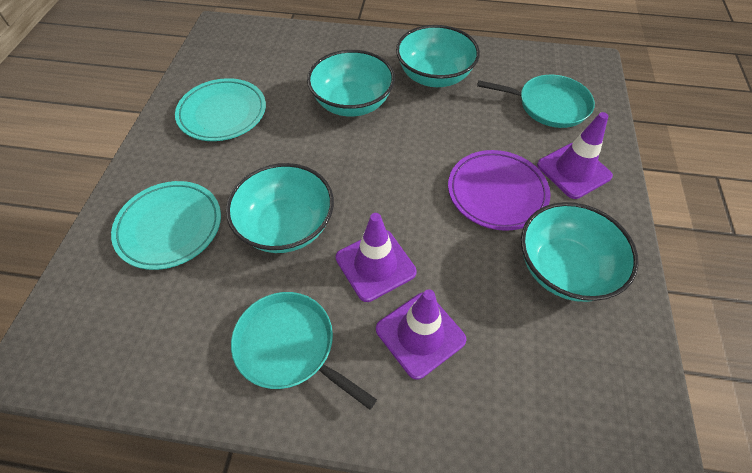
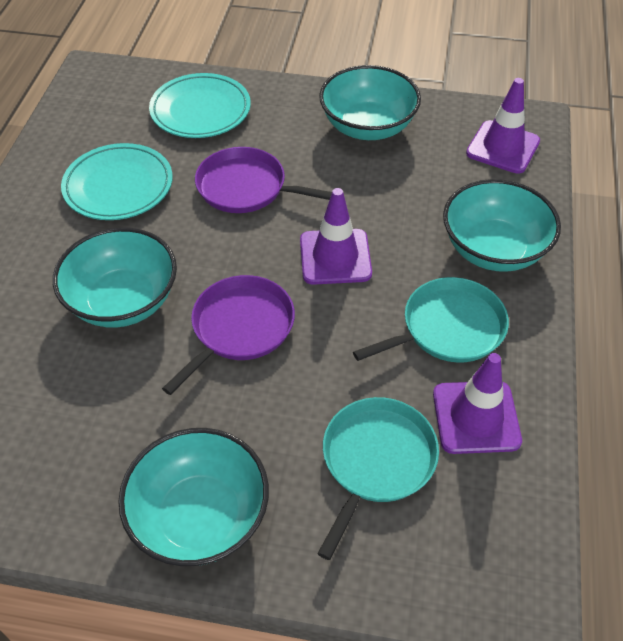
purple pan: 0 -> 2
purple plate: 1 -> 0

